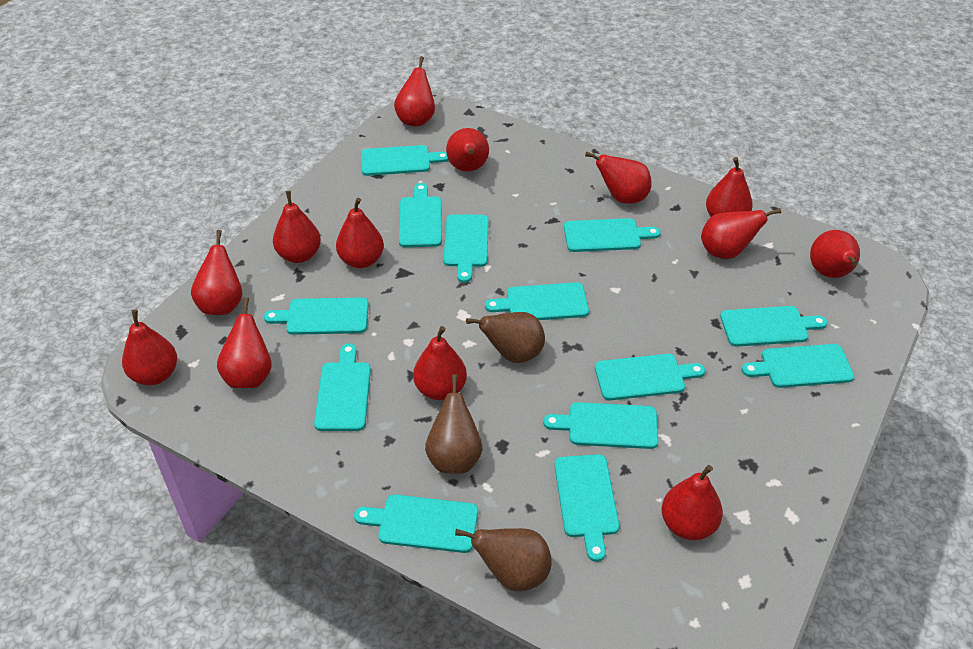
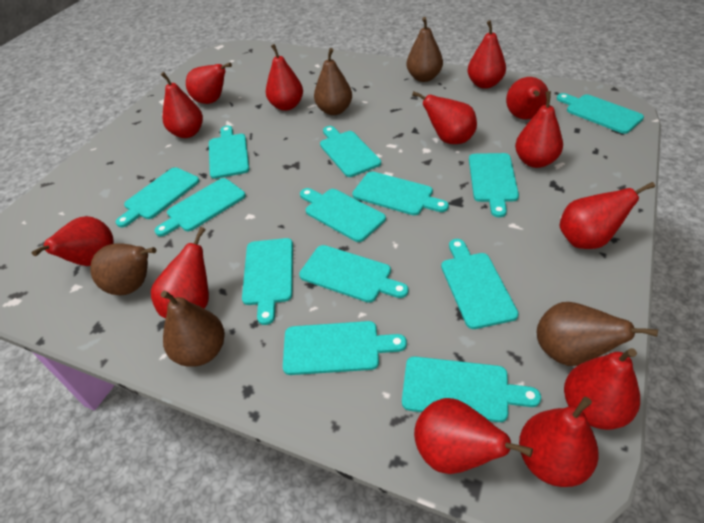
brown pear: 3 -> 5

